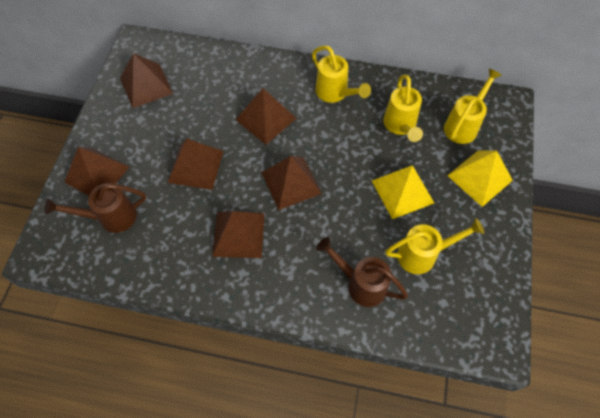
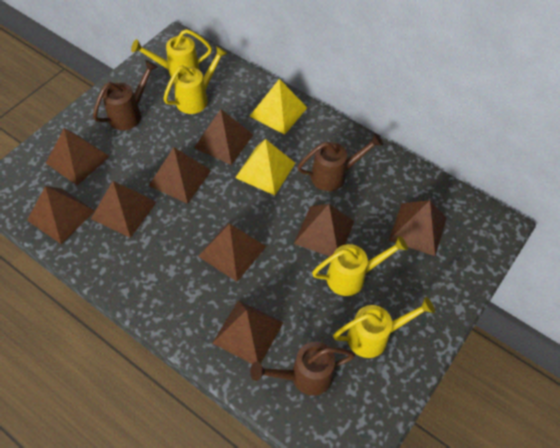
brown pyramid: 6 -> 9
brown watering can: 2 -> 3

